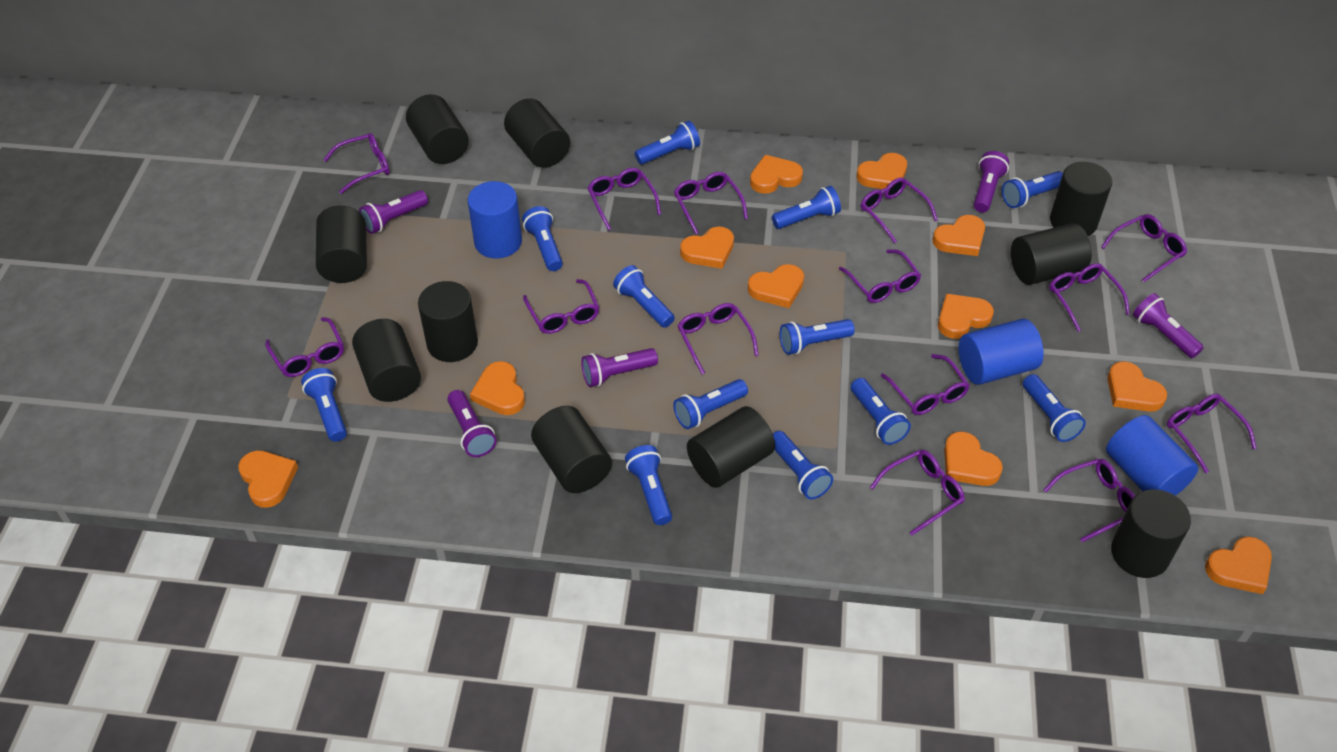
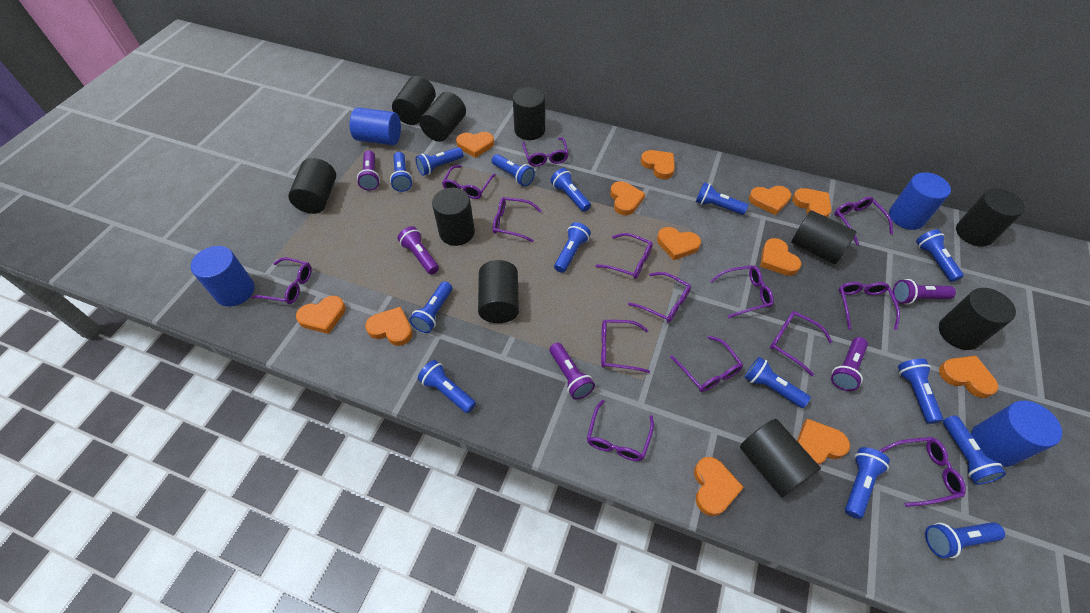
blue cylinder: 3 -> 4
blue flashlight: 12 -> 14
orange heart: 11 -> 12

